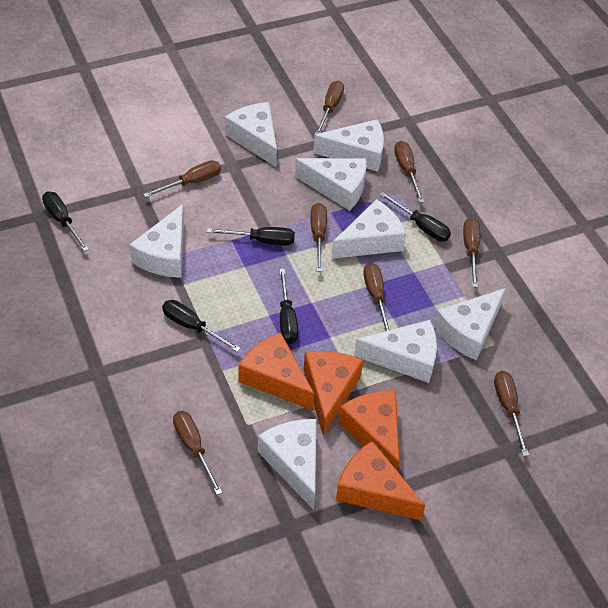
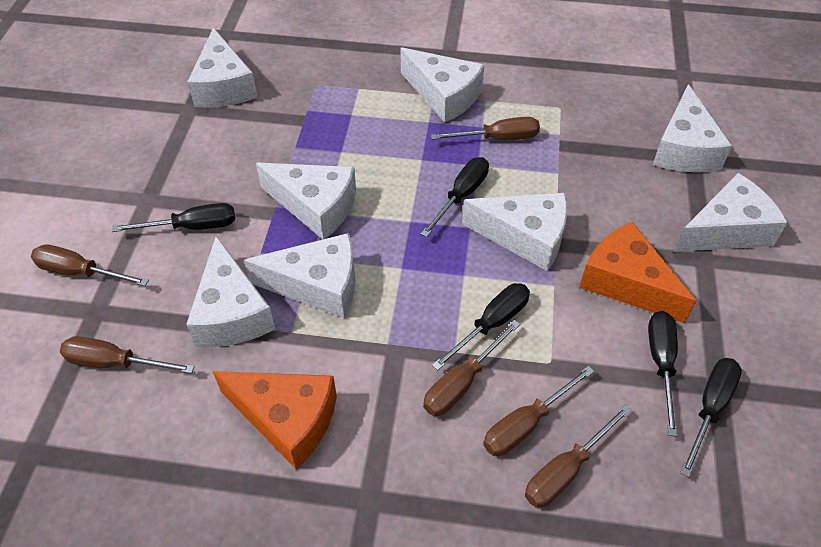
brown screwdriver: 8 -> 6
orange cheese: 4 -> 2

